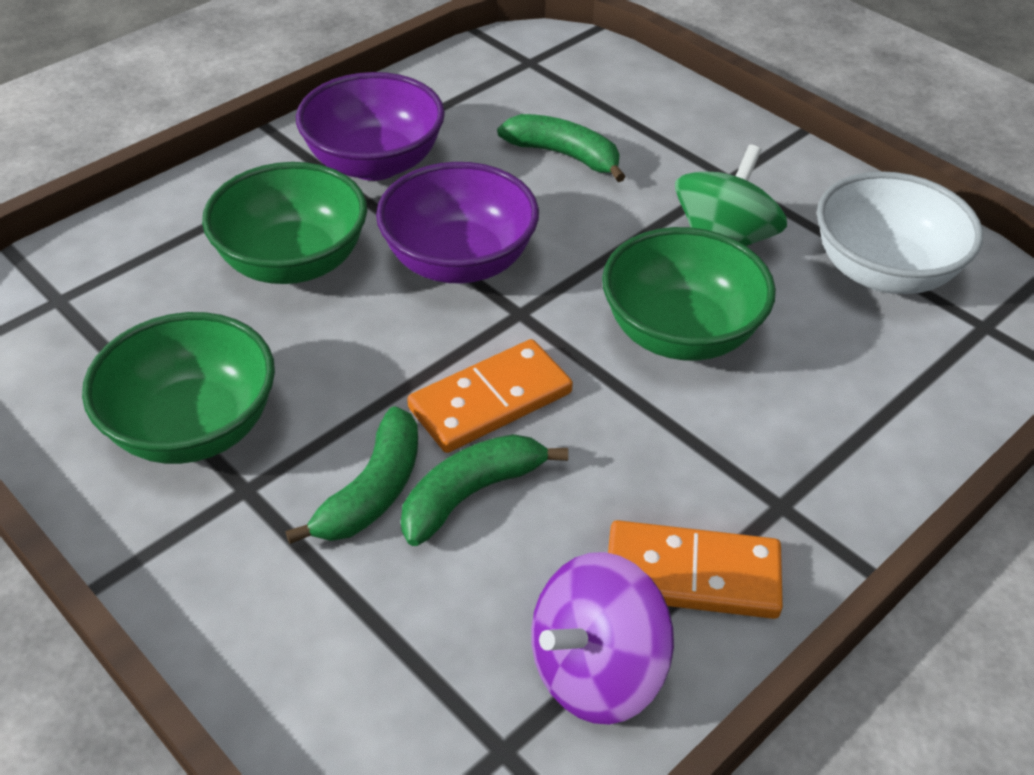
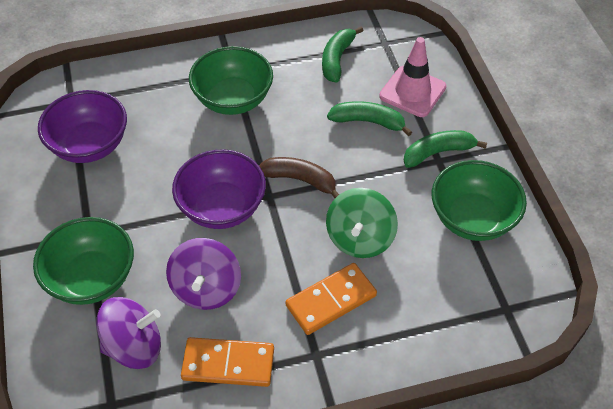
brown banana: 0 -> 1
pink traffic cone: 0 -> 1
purple spinning top: 1 -> 2
white bowl: 1 -> 0

